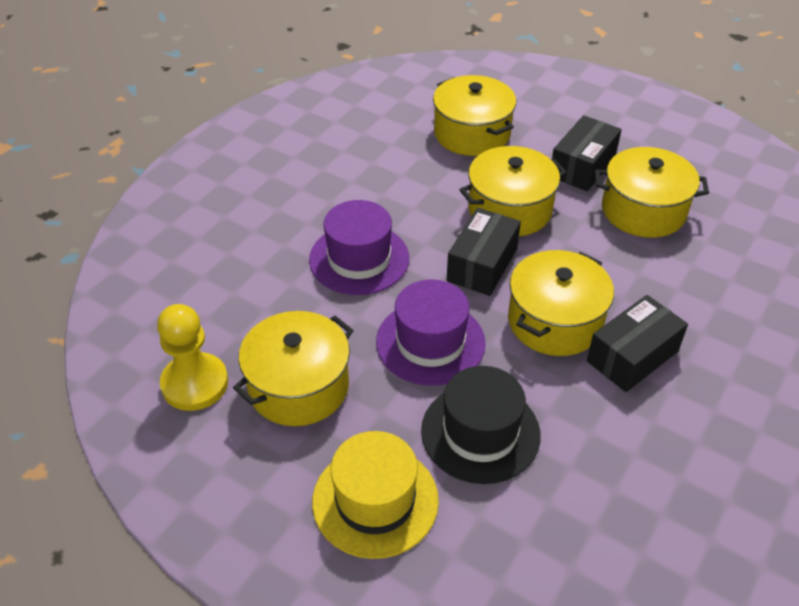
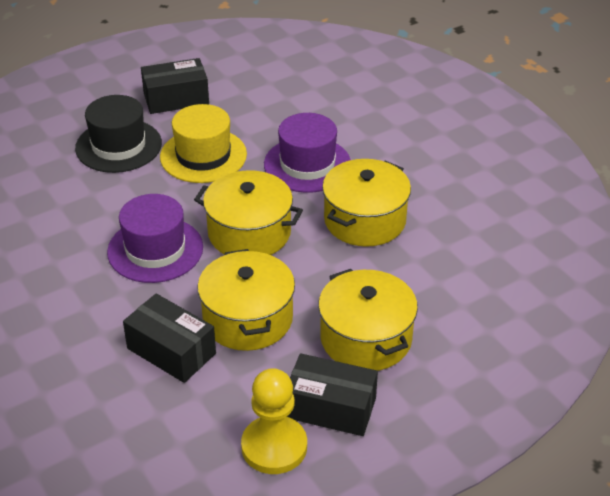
yellow pot: 5 -> 4

